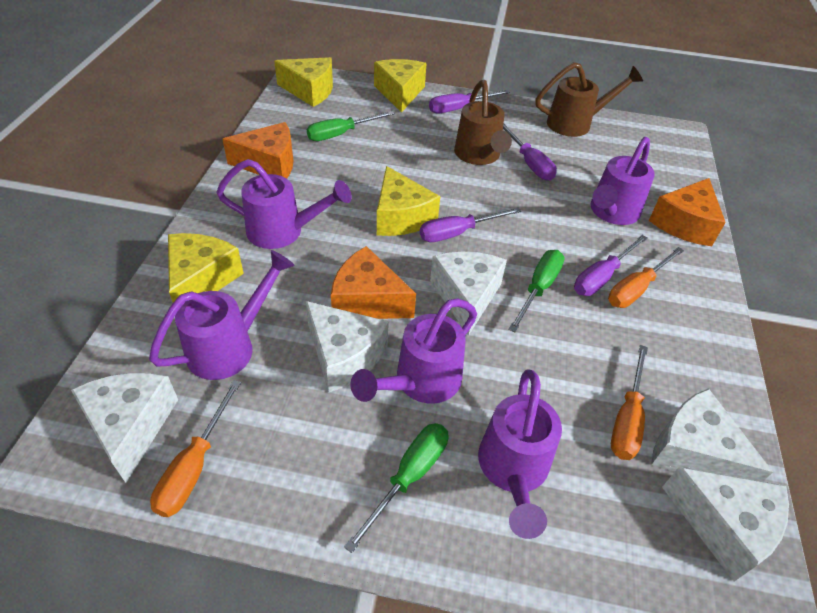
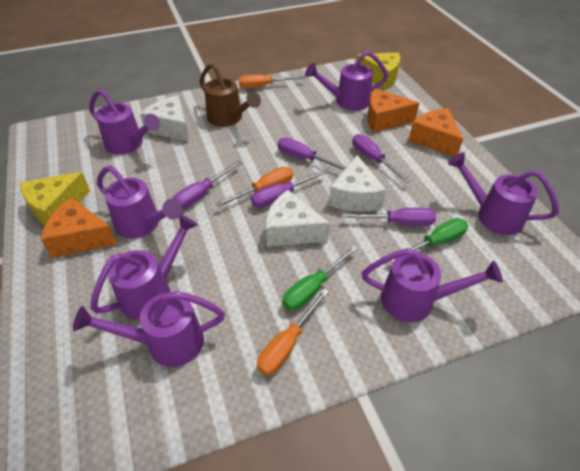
brown watering can: 2 -> 1
green screwdriver: 3 -> 2
purple screwdriver: 4 -> 5
purple watering can: 5 -> 7
white cheese: 5 -> 3
yellow cheese: 4 -> 2

